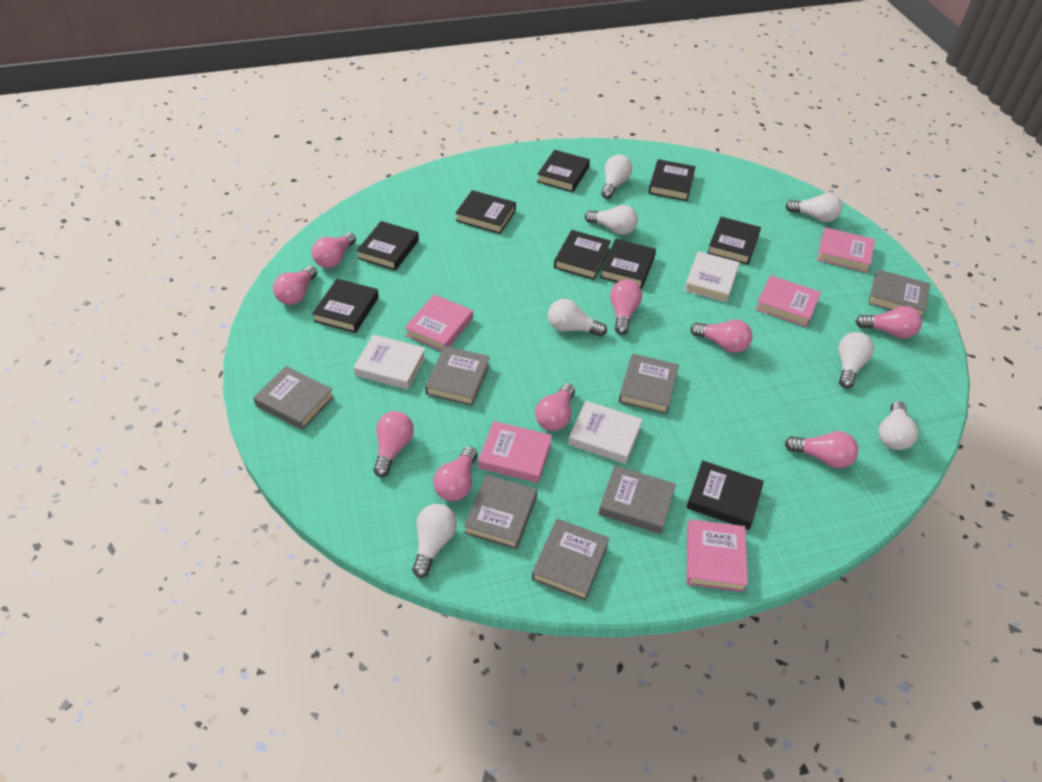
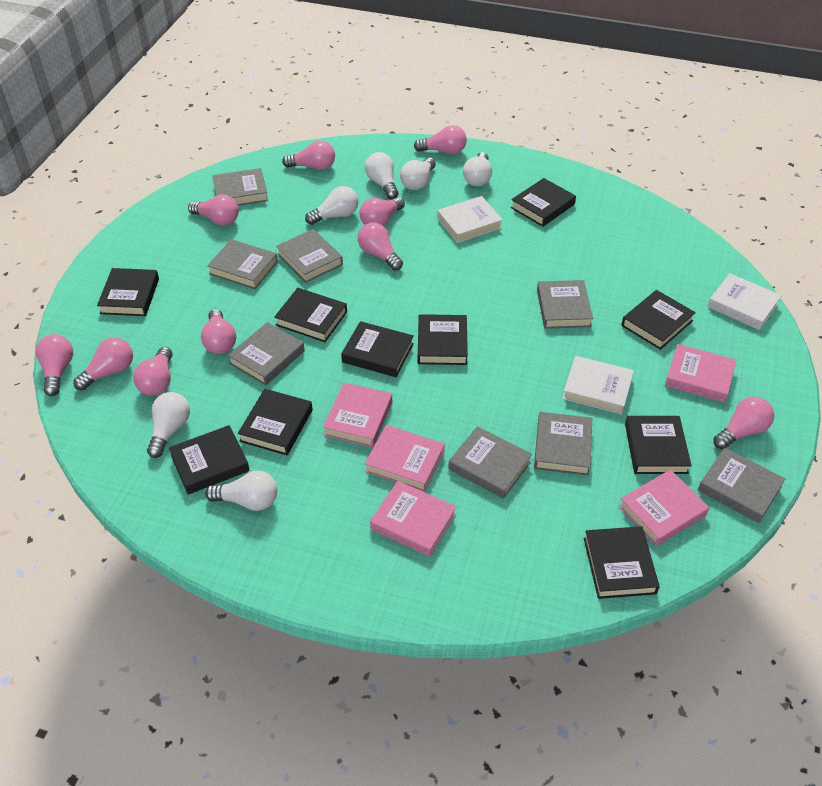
black book: 9 -> 10
grey book: 7 -> 8
pink light bulb: 9 -> 10
white light bulb: 7 -> 6

